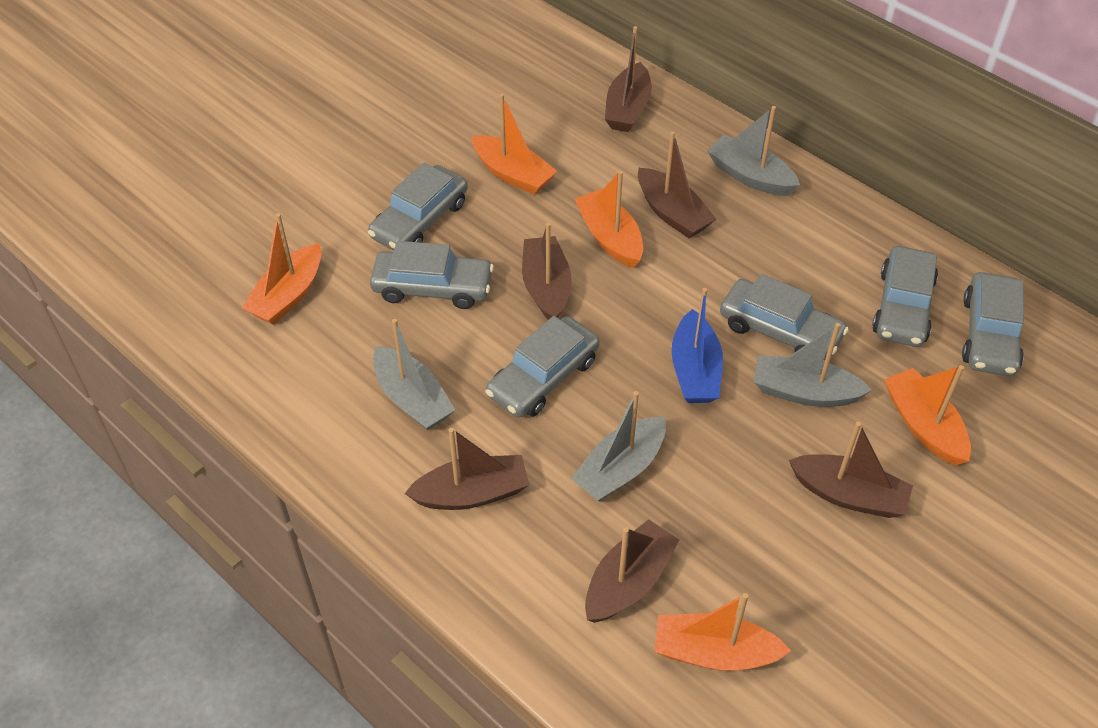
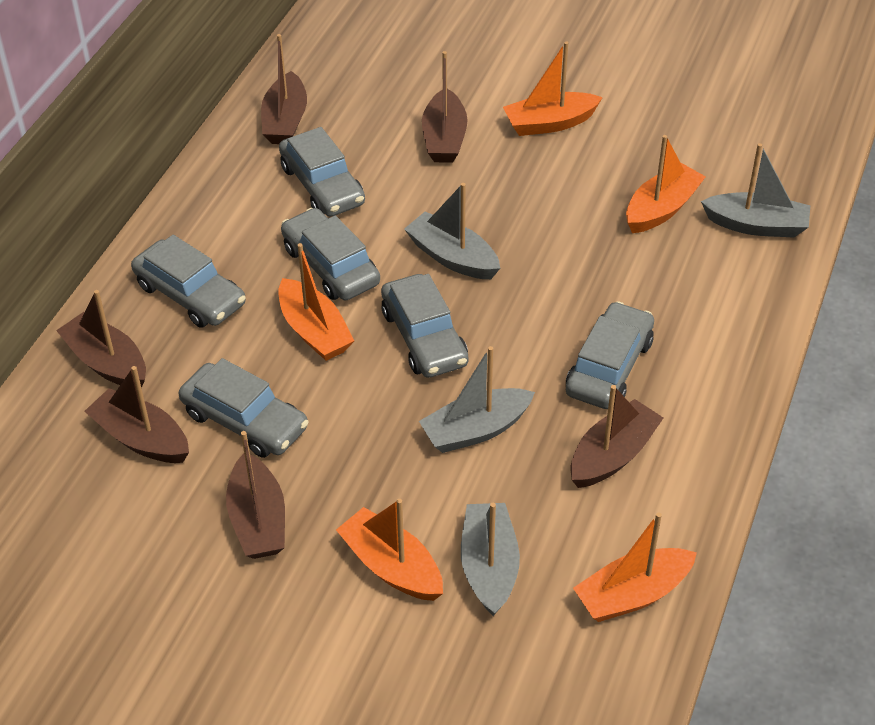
blue boat: 1 -> 0

